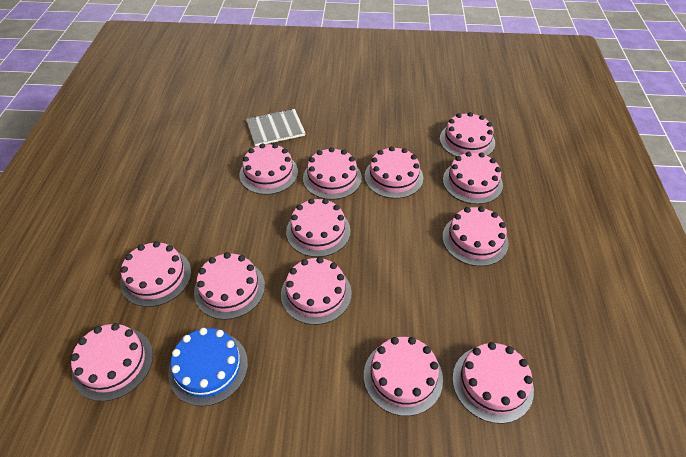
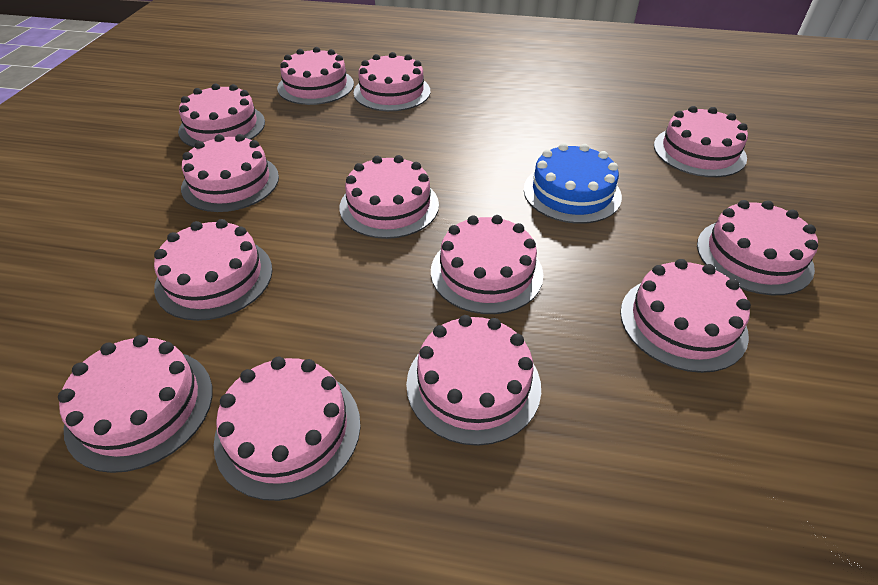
grey notebook: 1 -> 0

